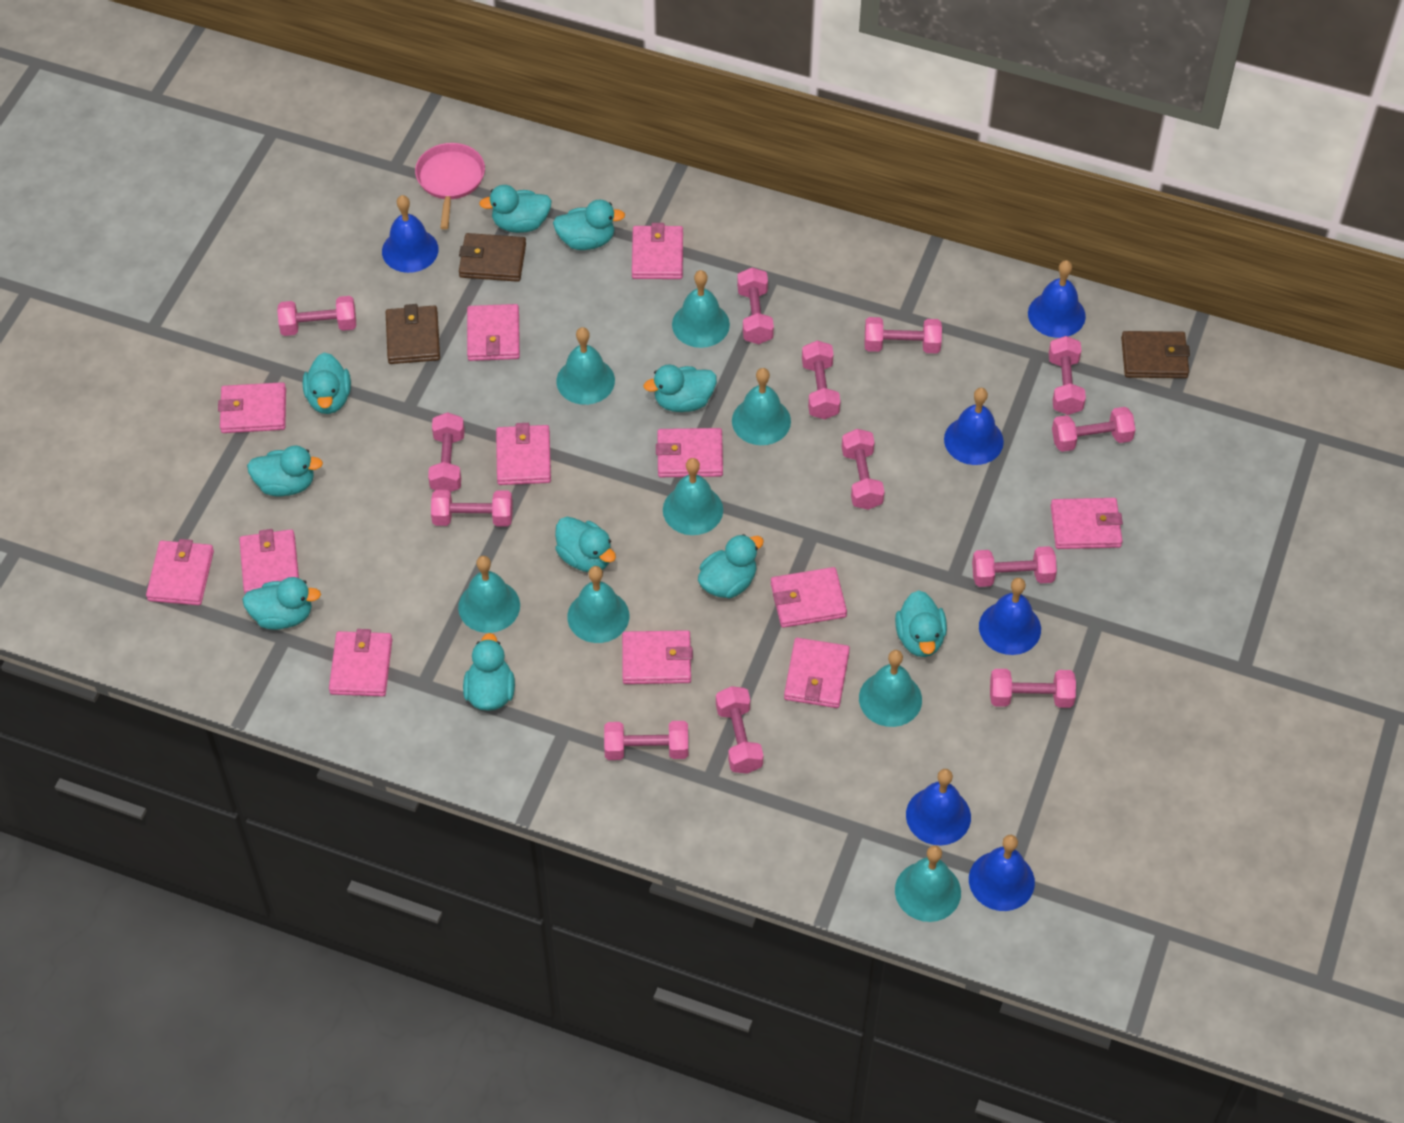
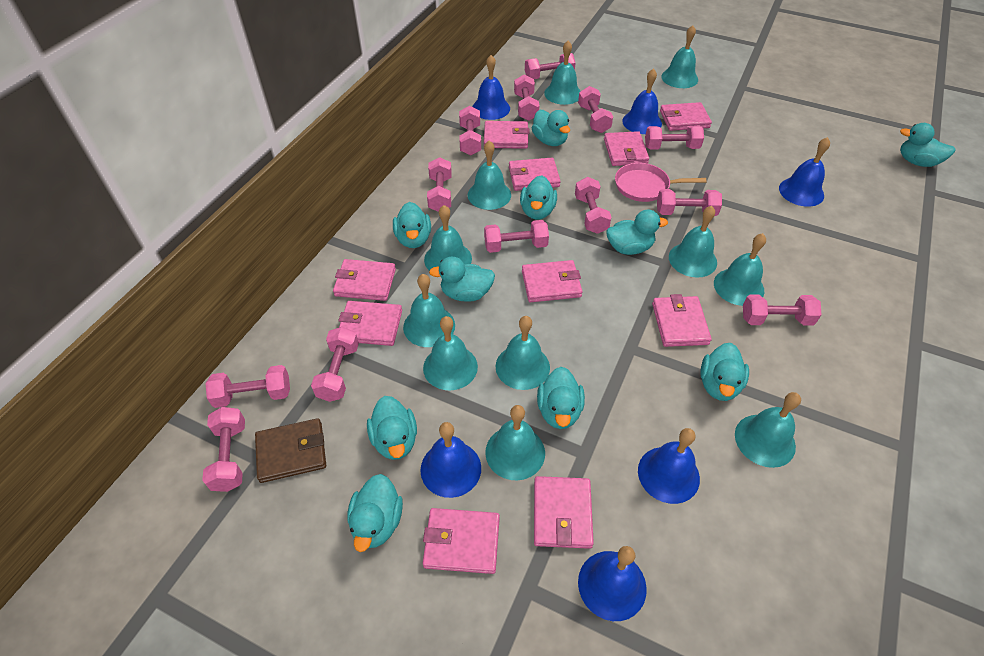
brown wallet: 3 -> 1
pink wallet: 12 -> 10
turquoise bell: 8 -> 11

